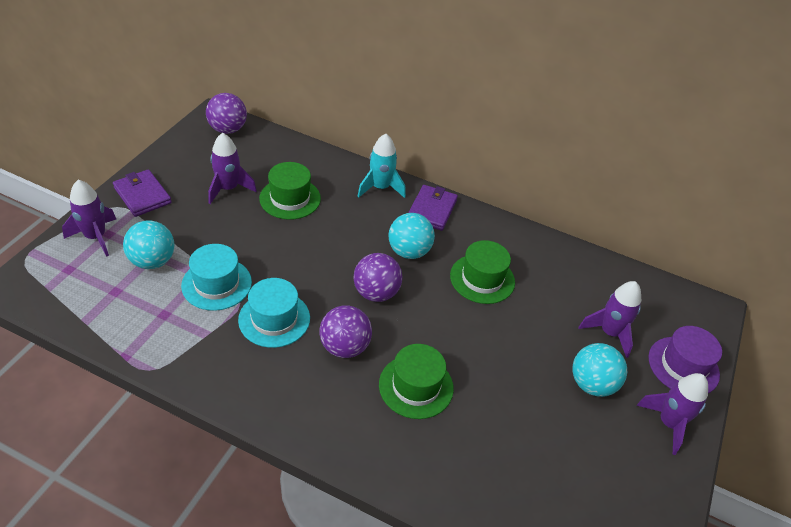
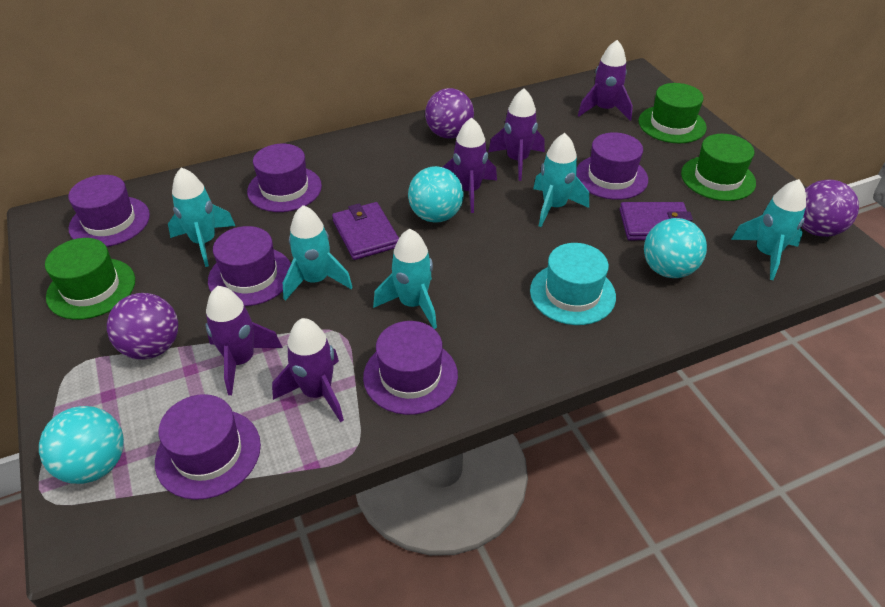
purple hat: 1 -> 6
purple rocket: 4 -> 5
turquoise hat: 2 -> 1
turquoise rocket: 1 -> 5

